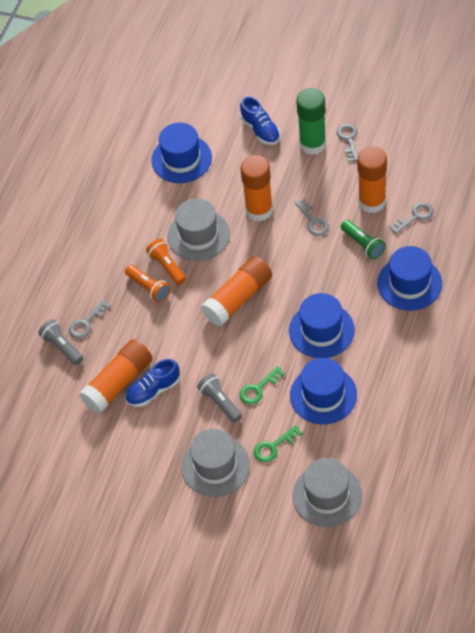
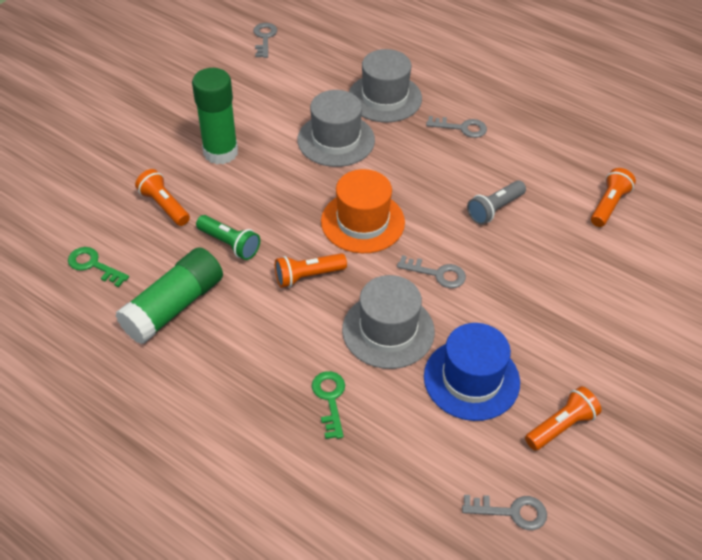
blue hat: 4 -> 1
blue shoe: 2 -> 0
green glue stick: 1 -> 2
grey flashlight: 2 -> 1
orange flashlight: 2 -> 4
orange glue stick: 4 -> 0
orange hat: 0 -> 1

